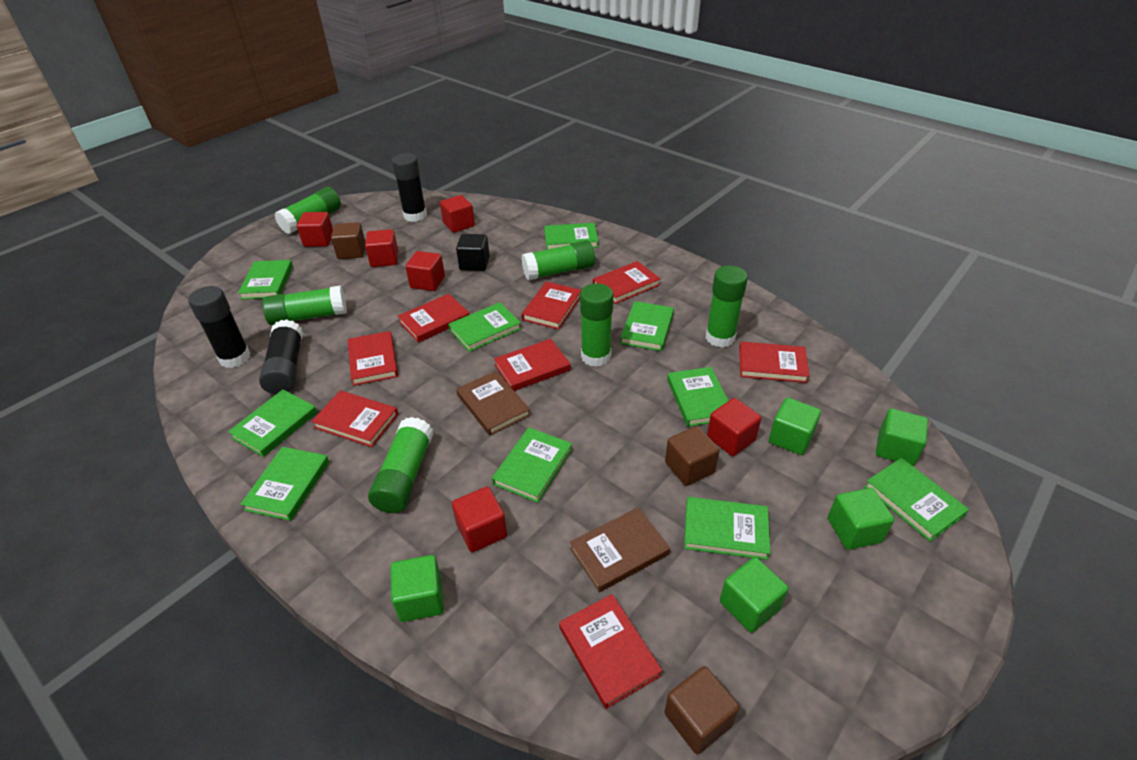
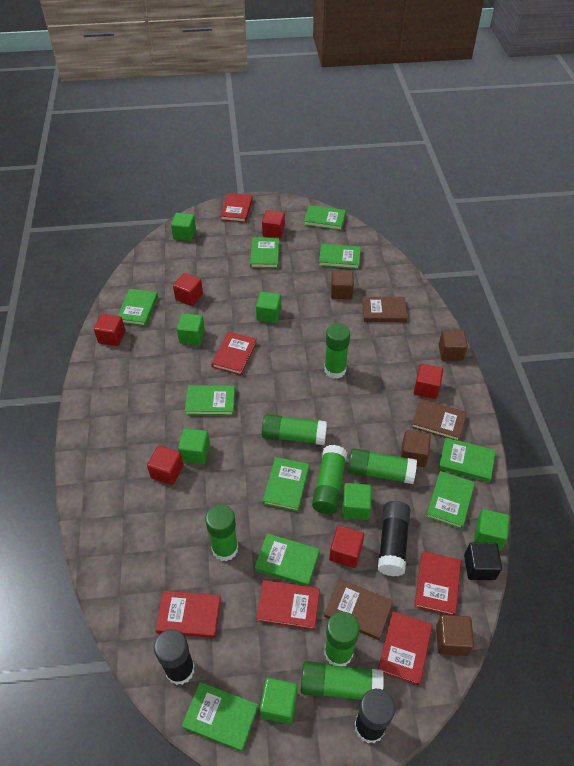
brown book: 2 -> 3
brown cube: 3 -> 4
green cube: 5 -> 7
green glue stick: 6 -> 7
red book: 8 -> 6

